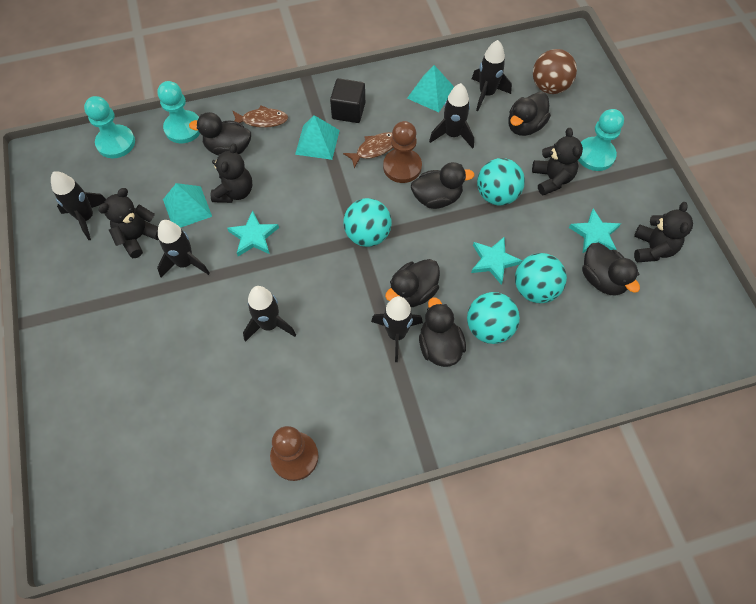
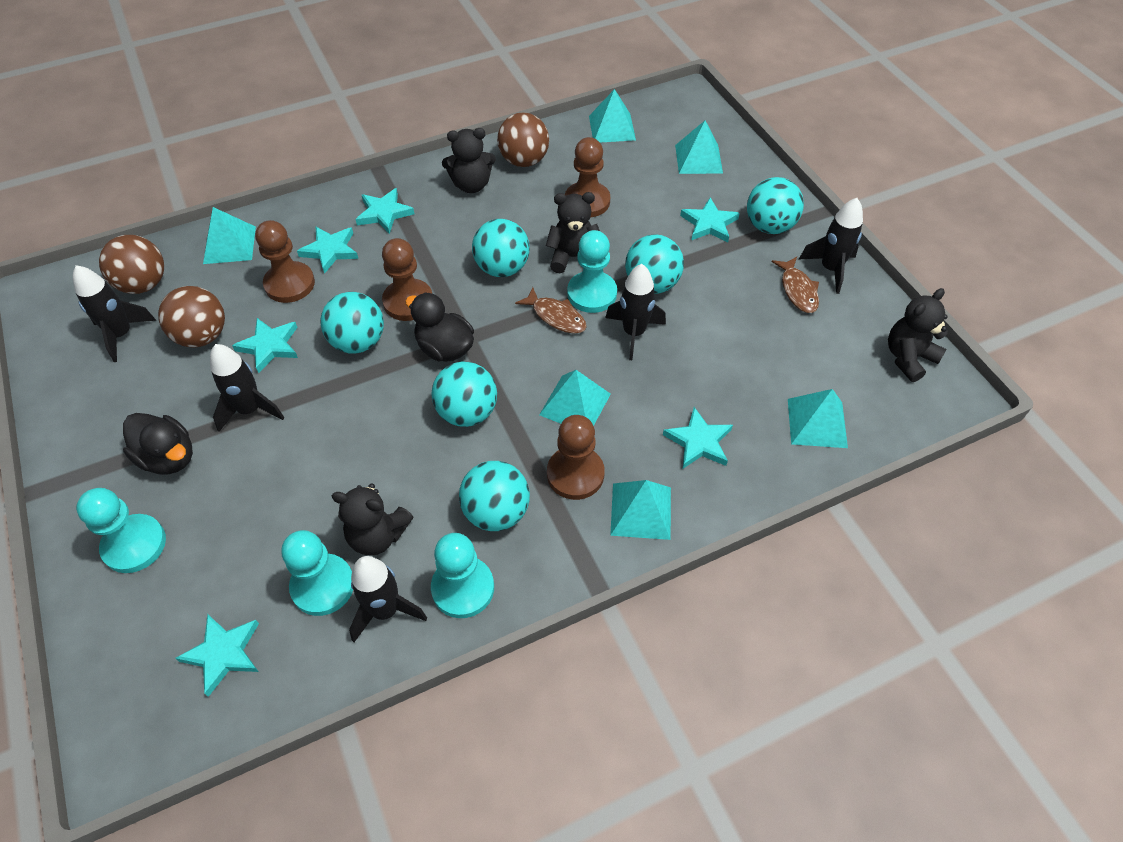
black cube: 1 -> 0
black duck: 6 -> 2
black rocket: 6 -> 5
brown ball: 1 -> 3
brown pawn: 2 -> 4
turquoise ball: 4 -> 6
turquoise pawn: 3 -> 4
turquoise pyramid: 3 -> 6
turquoise star: 3 -> 6

